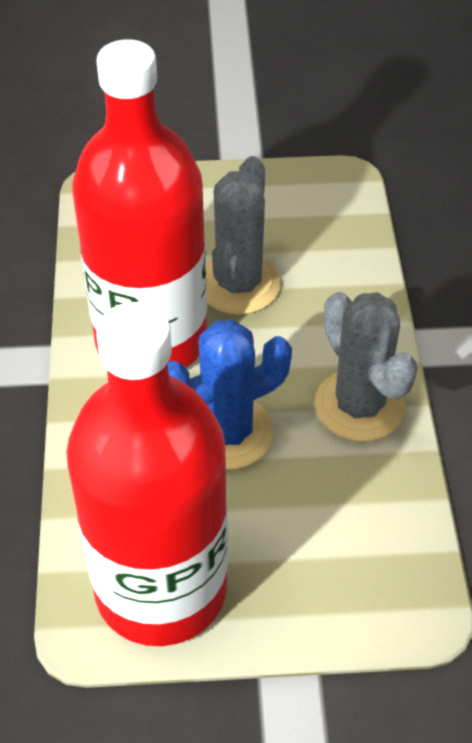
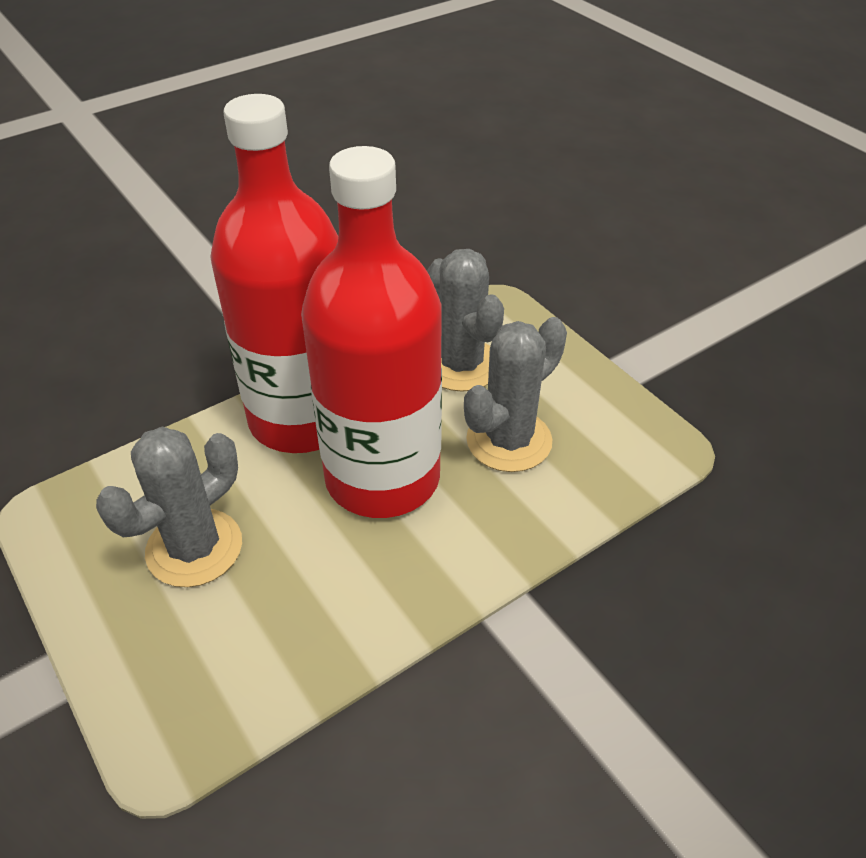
blue cactus: 1 -> 0
grey cactus: 2 -> 3

